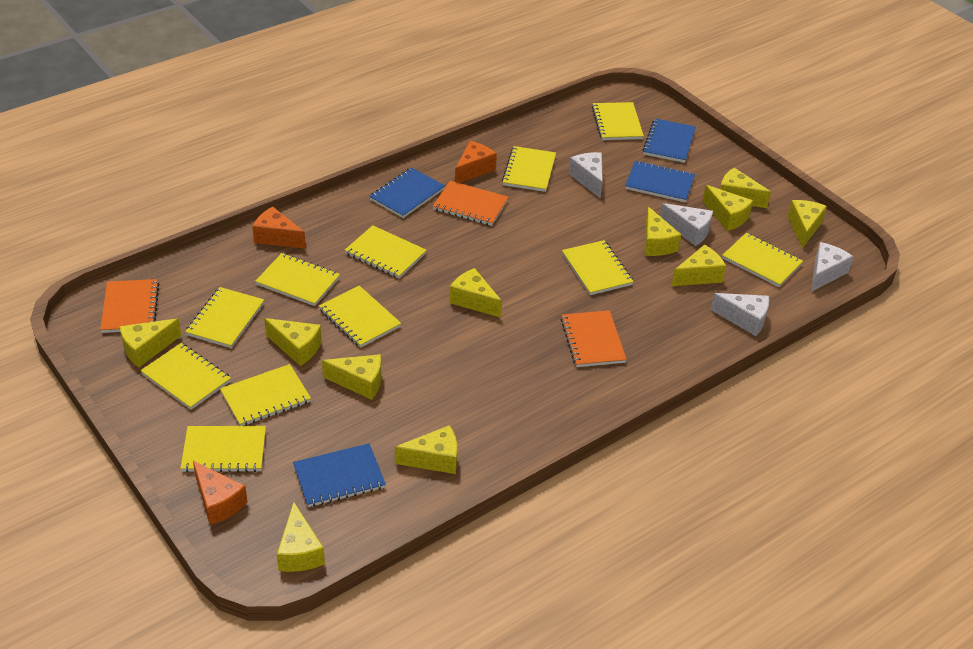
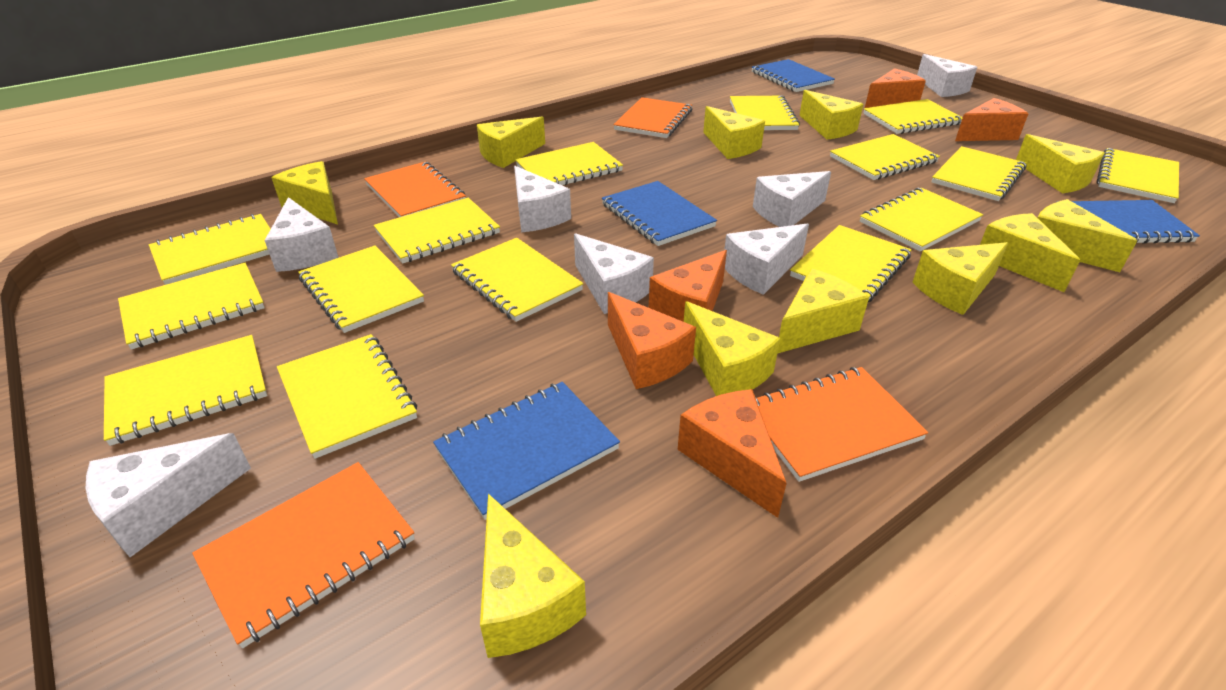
orange cheese: 3 -> 5
orange notebook: 3 -> 4
white cheese: 4 -> 7
yellow notebook: 11 -> 15

